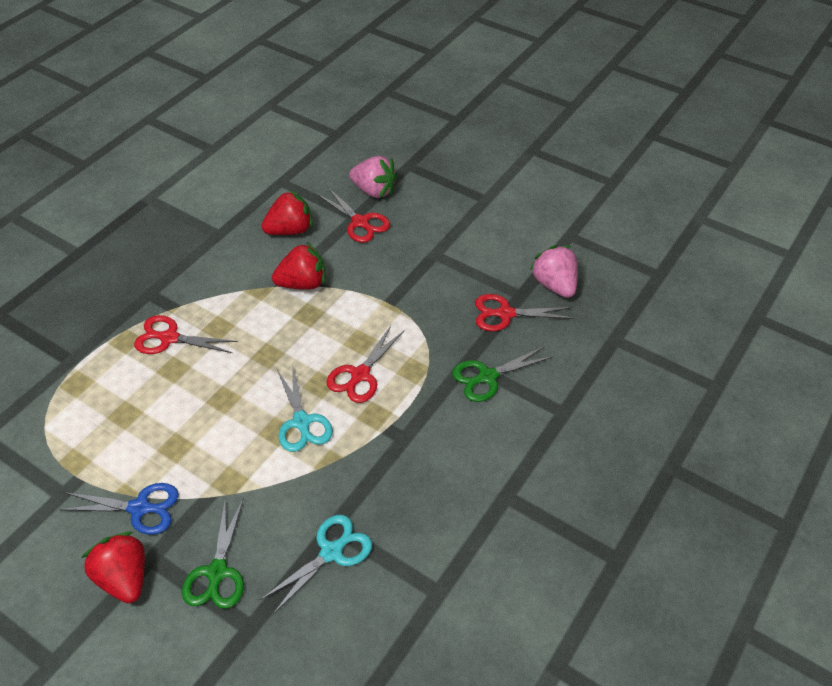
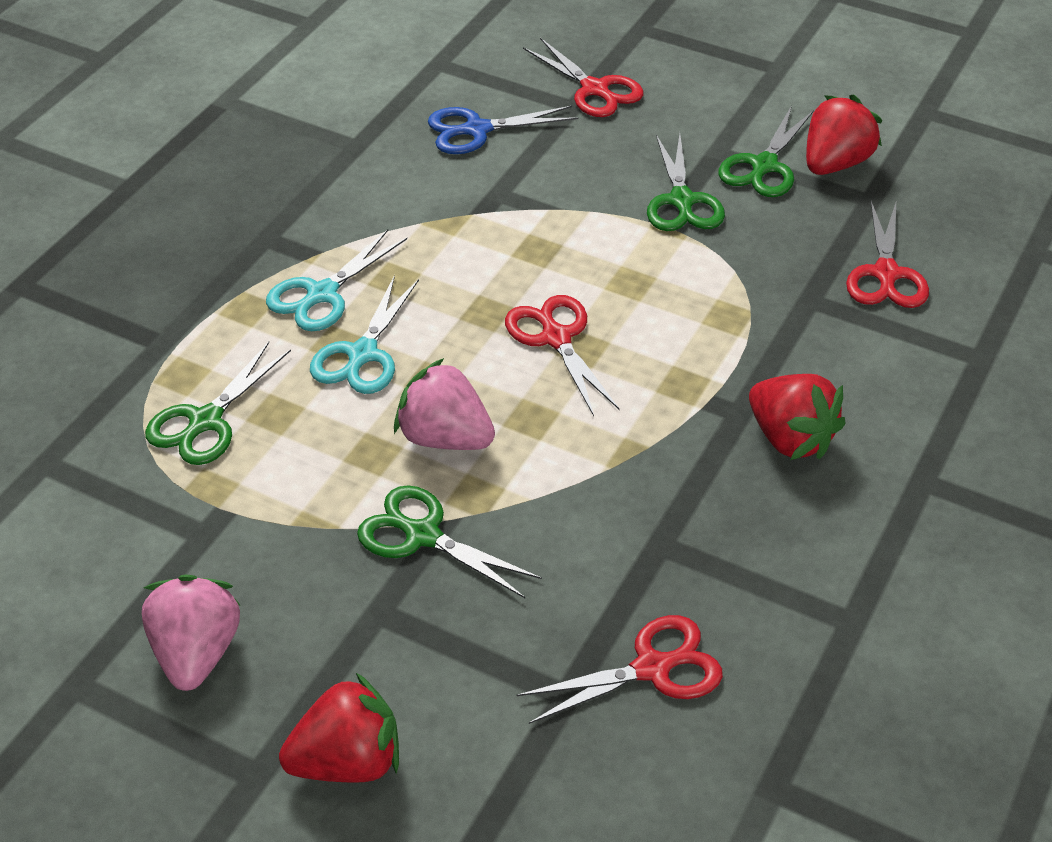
green scissors: 2 -> 4

